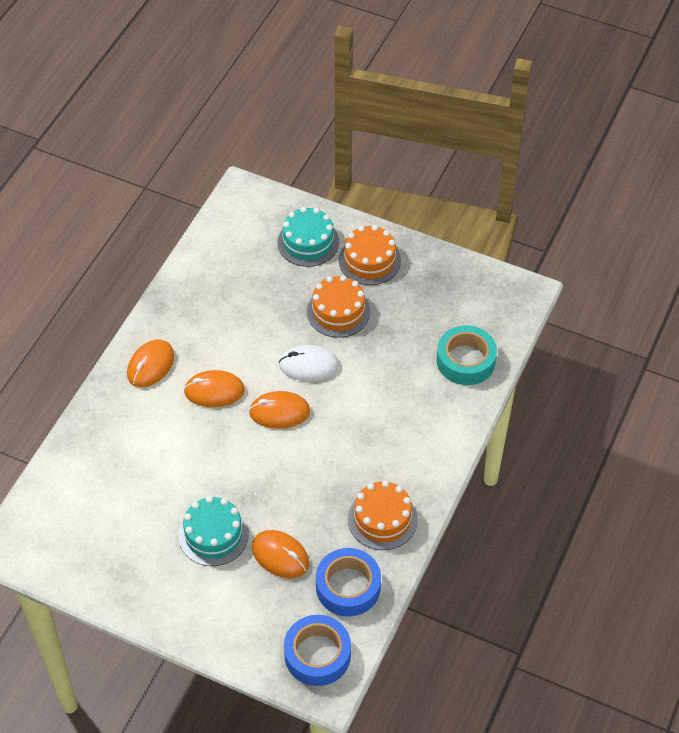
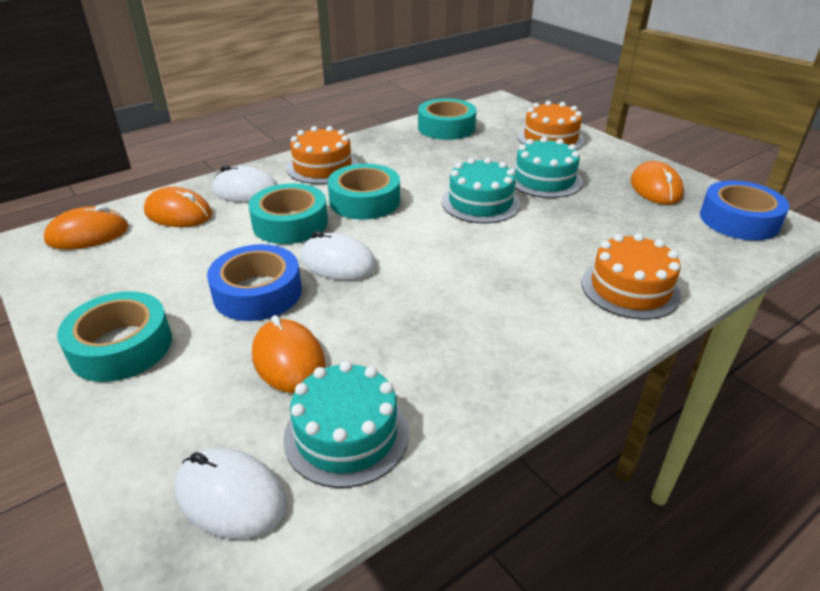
turquoise cake: 2 -> 3
turquoise tape: 1 -> 4
white mouse: 1 -> 3

